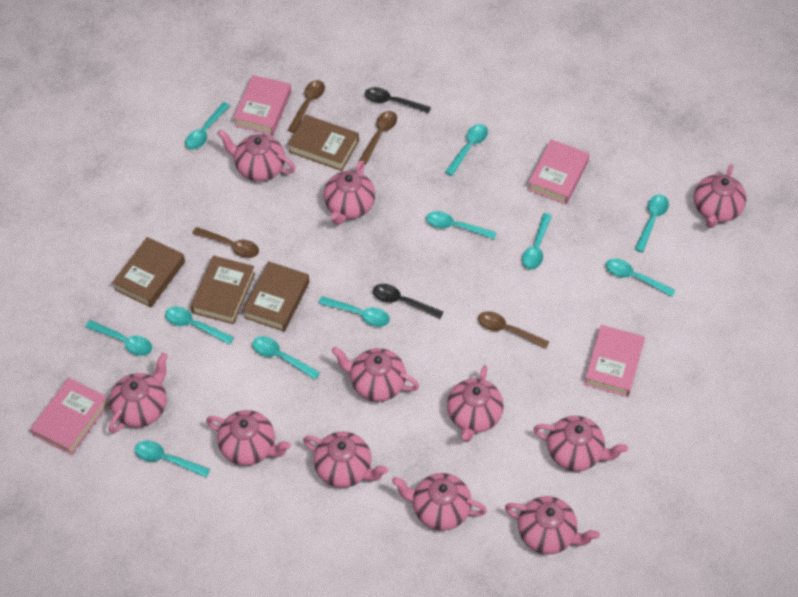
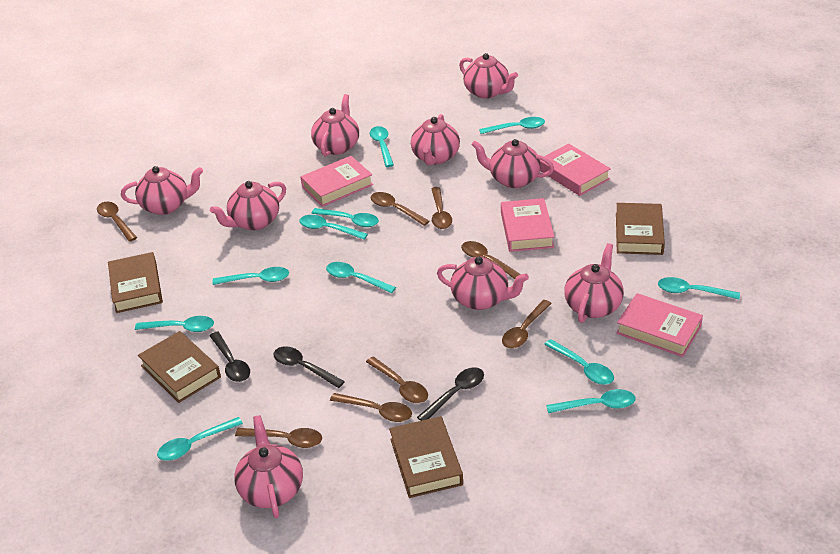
black spoon: 2 -> 3
brown spoon: 4 -> 8
pink teapot: 11 -> 9

